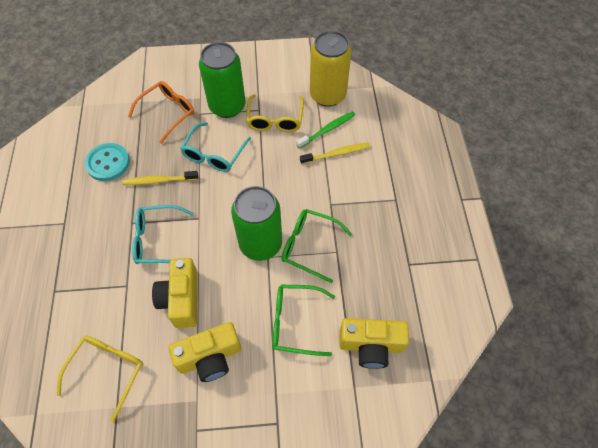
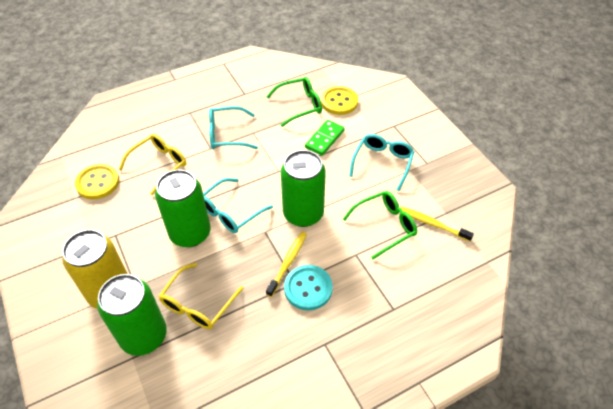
green can: 2 -> 3
green domino: 0 -> 1
green toothbrush: 1 -> 0
orange glasses: 1 -> 0
turquoise glasses: 2 -> 3
yellow button: 0 -> 2
yellow camera: 3 -> 0

